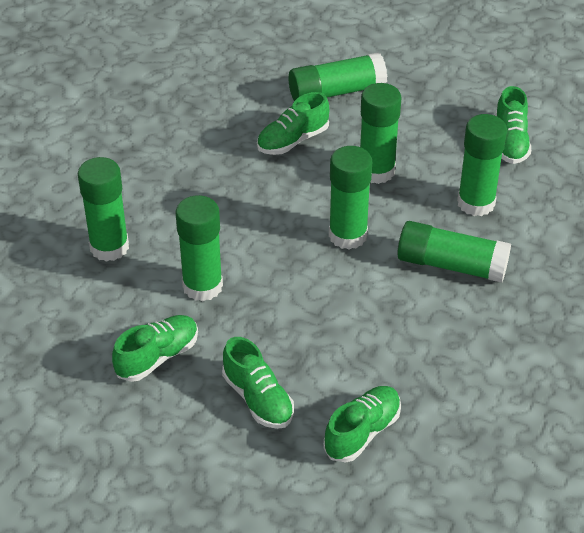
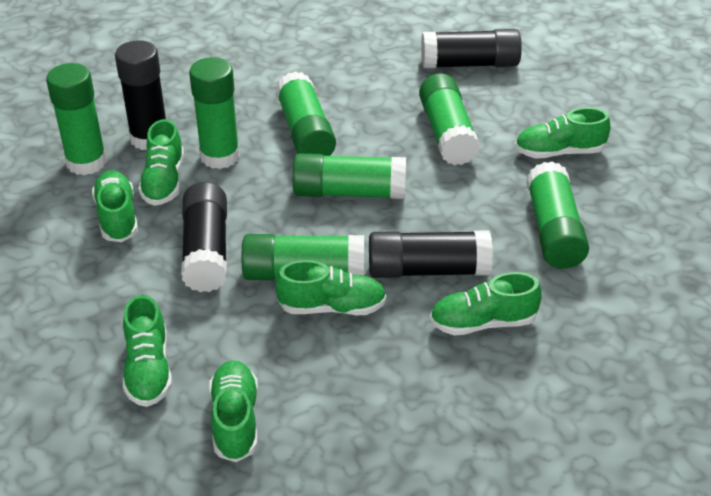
black glue stick: 0 -> 4
green shoe: 5 -> 7

